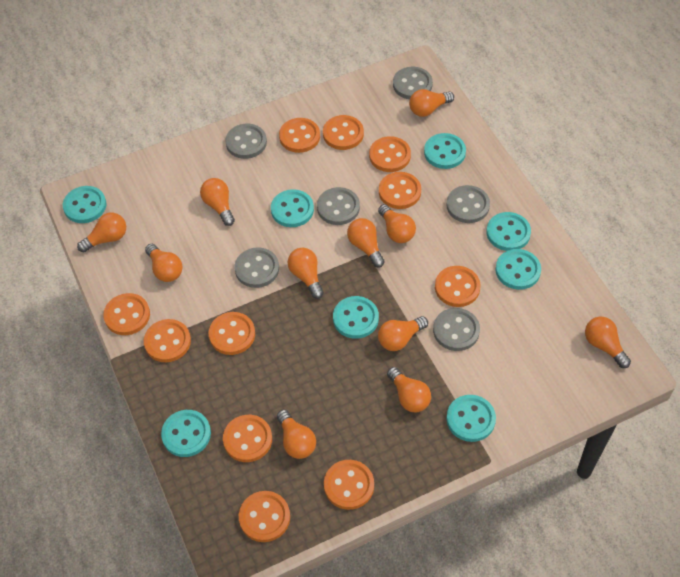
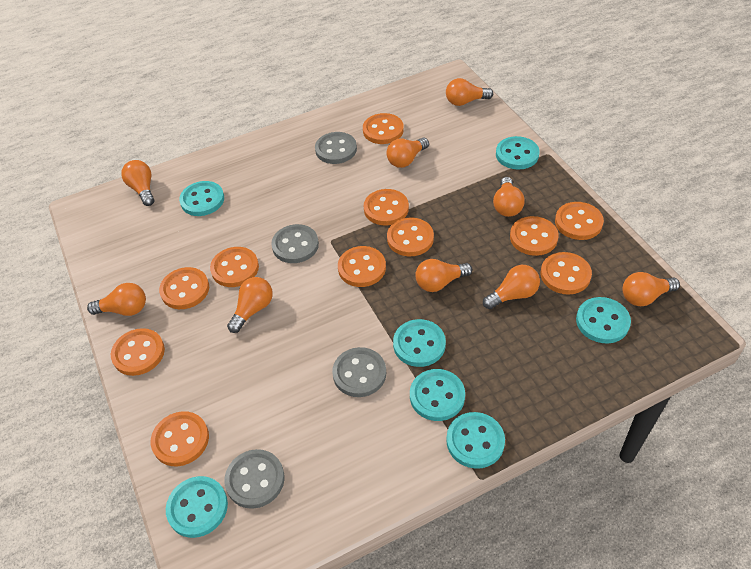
grey button: 6 -> 4
orange light bulb: 11 -> 9
turquoise button: 8 -> 7

